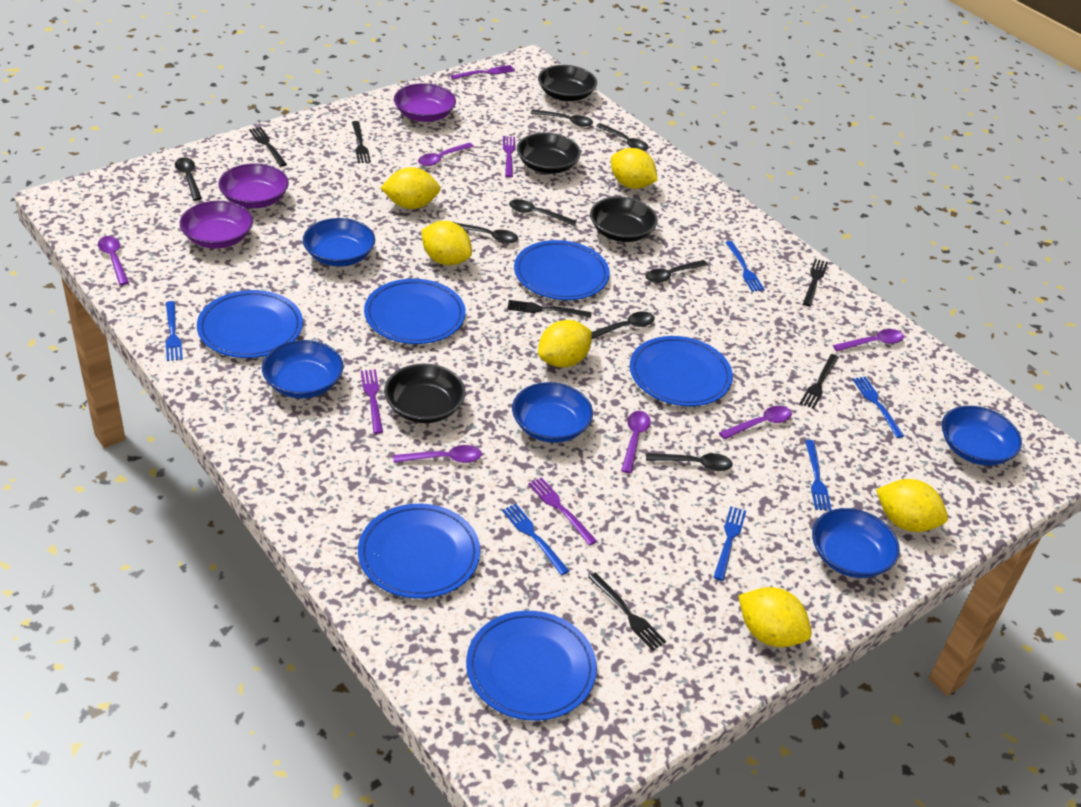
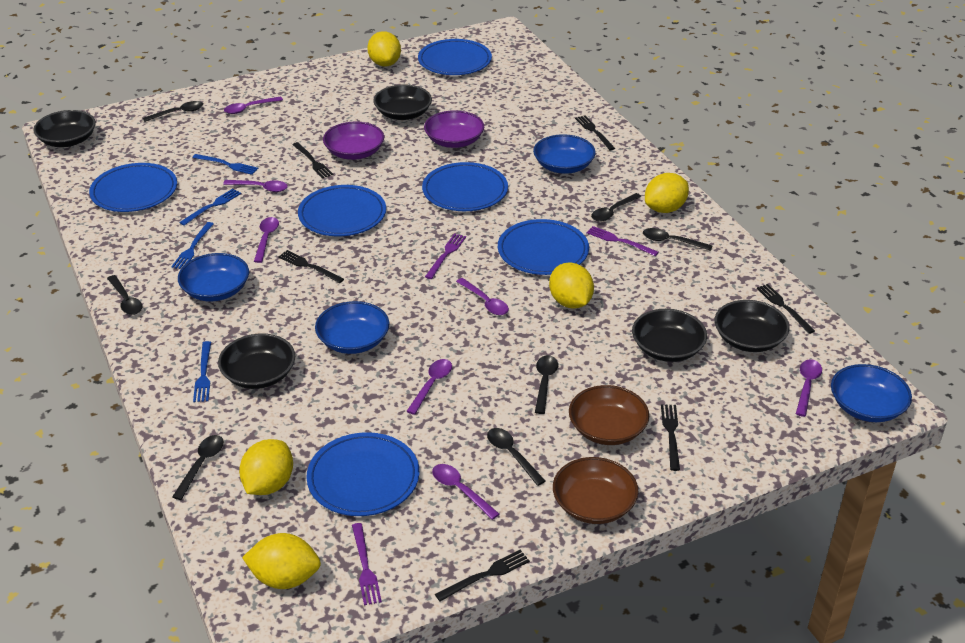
black bowl: 4 -> 5
black spoon: 8 -> 7
blue bowl: 5 -> 4
blue fork: 6 -> 4
brown bowl: 0 -> 2
purple bowl: 3 -> 2
purple fork: 4 -> 3
purple spoon: 6 -> 7
yellow lemon: 6 -> 5

